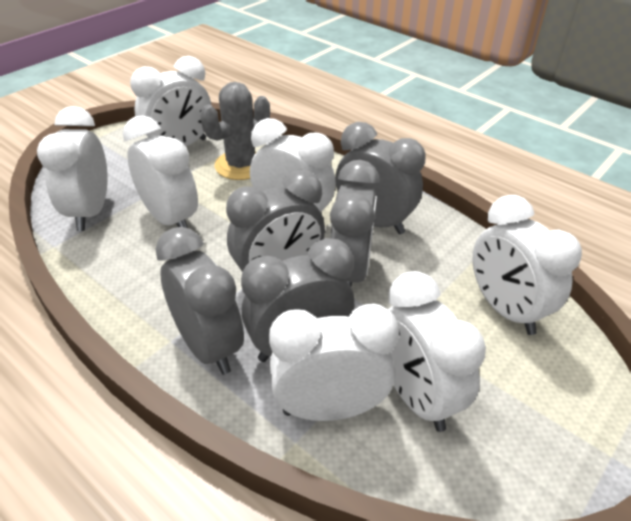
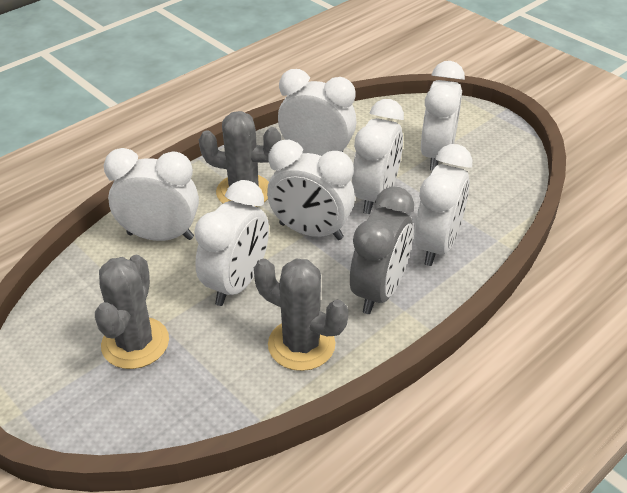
grey cactus: 1 -> 3
grey clock: 5 -> 1

